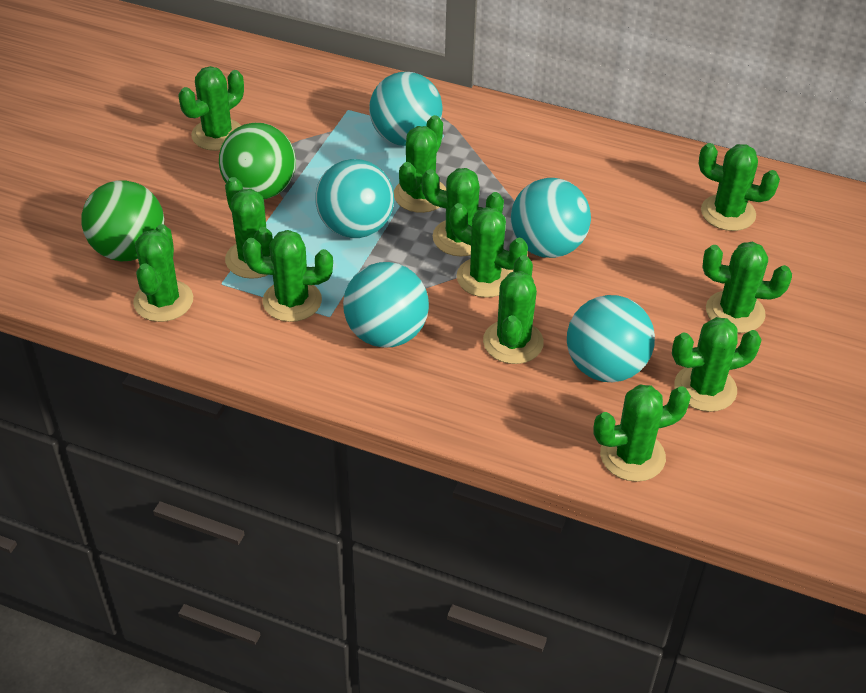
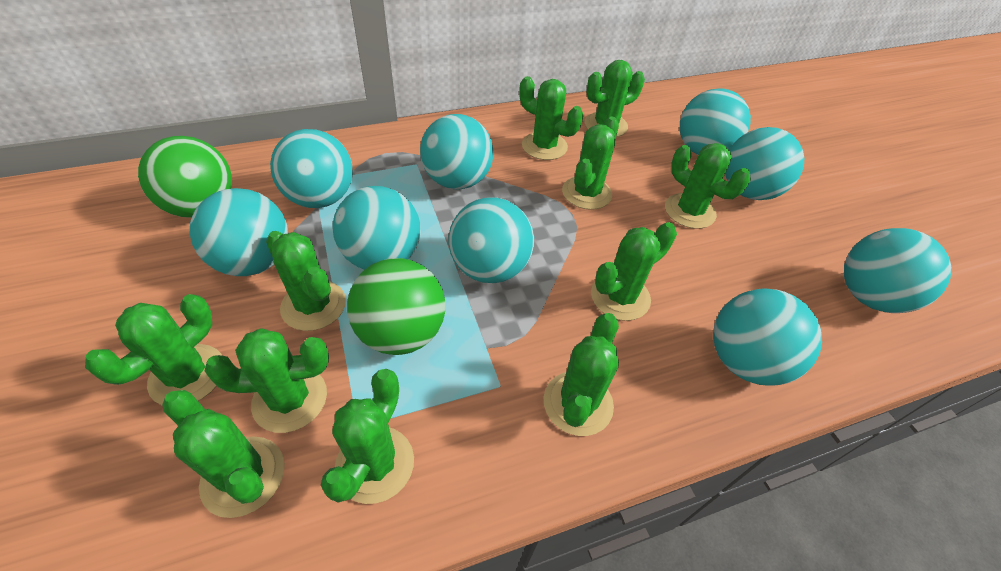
green cactus: 12 -> 11
turquoise ball: 5 -> 9

